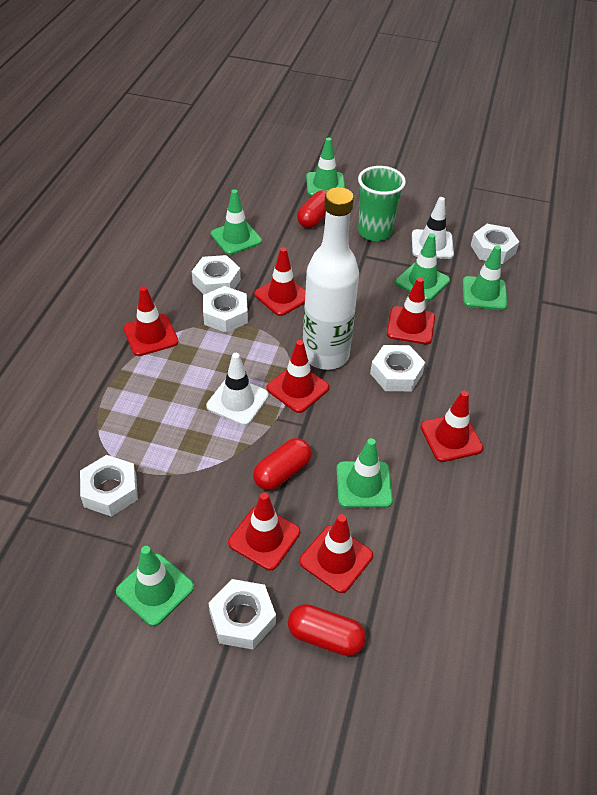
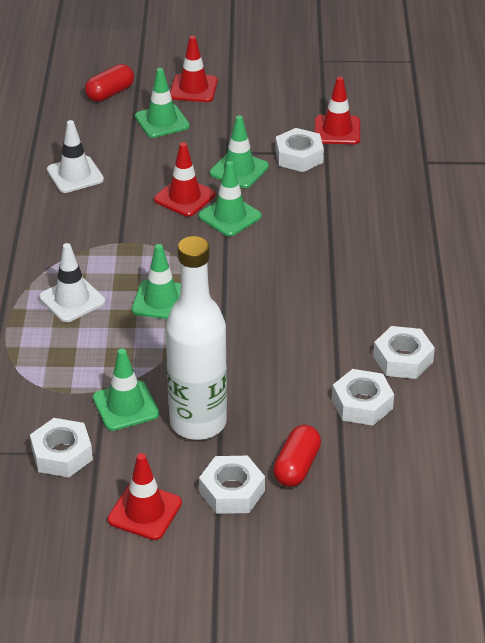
green cup: 1 -> 0
green traffic cone: 6 -> 5
red capsule: 3 -> 2
red traffic cone: 7 -> 4
white nut: 6 -> 5

